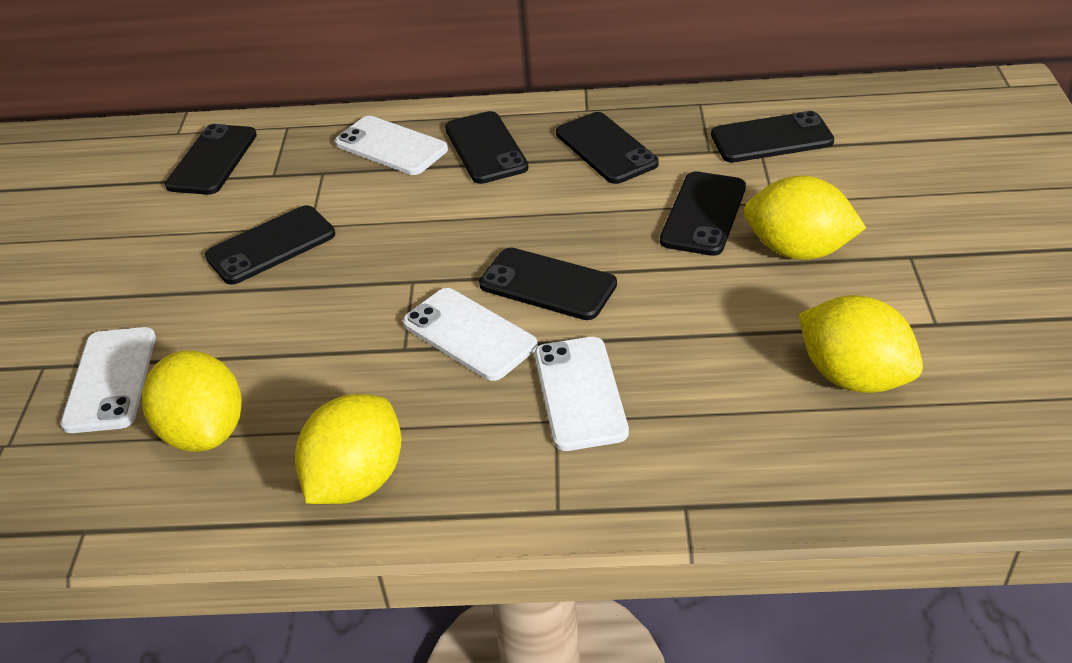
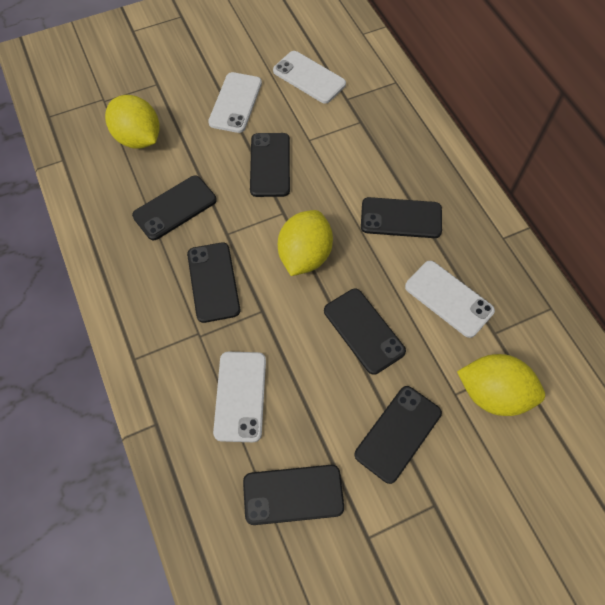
yellow lemon: 4 -> 3

